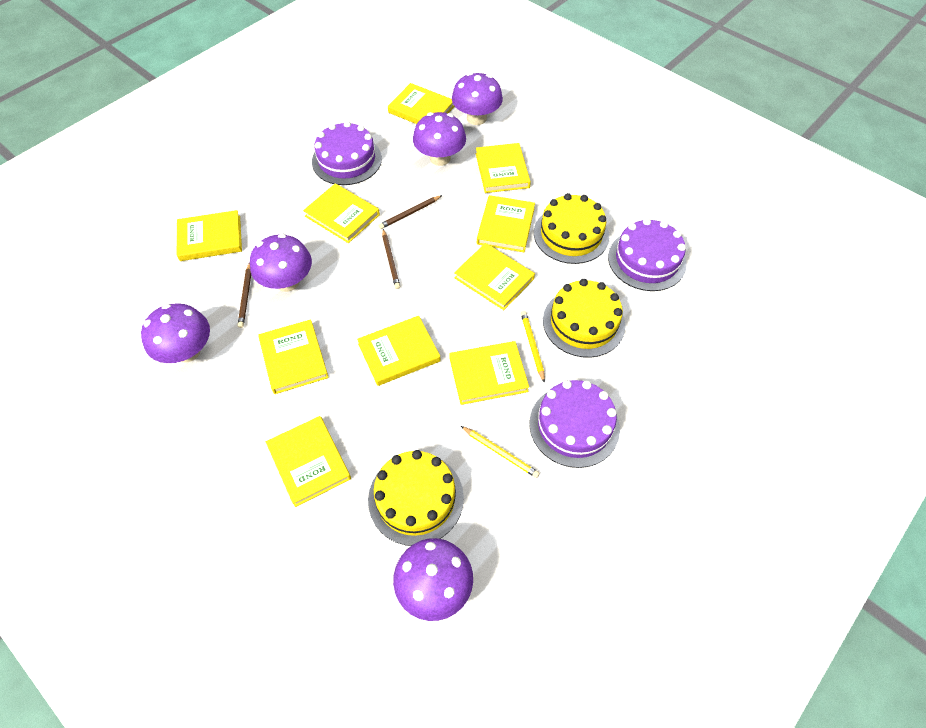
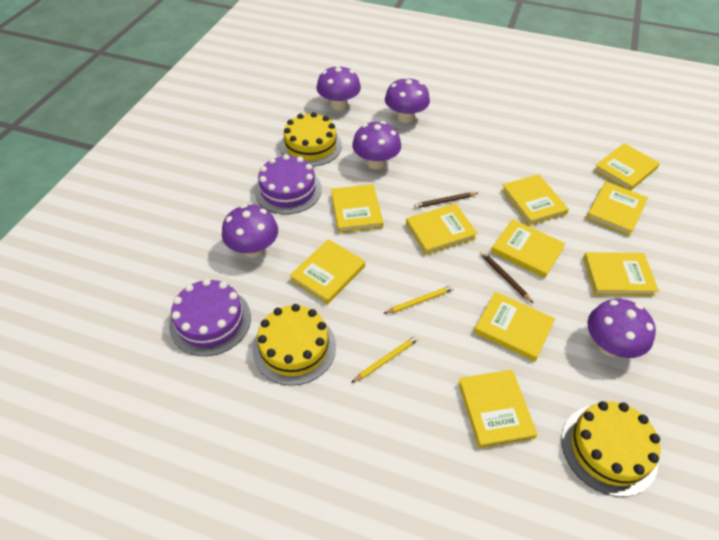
brown pencil: 3 -> 2
purple cake: 3 -> 2

